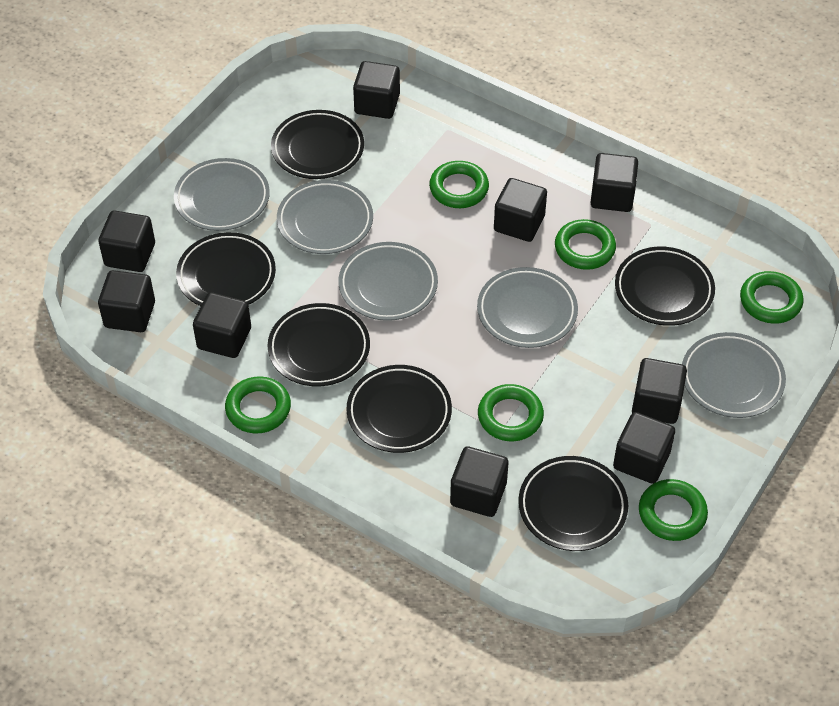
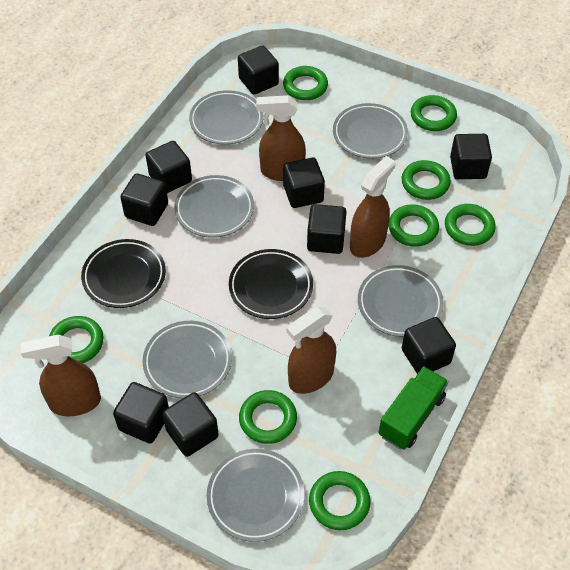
black plate: 6 -> 2
brown spray bottle: 0 -> 4
green ring: 6 -> 8
green truck: 0 -> 1
grey plate: 5 -> 6

